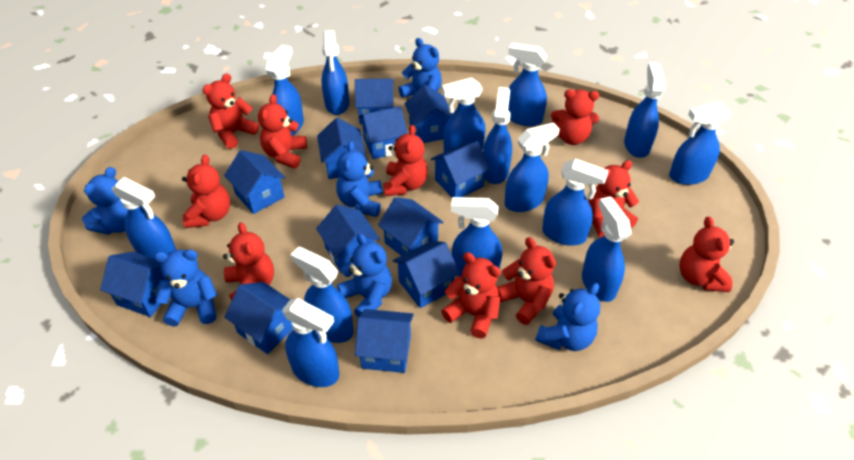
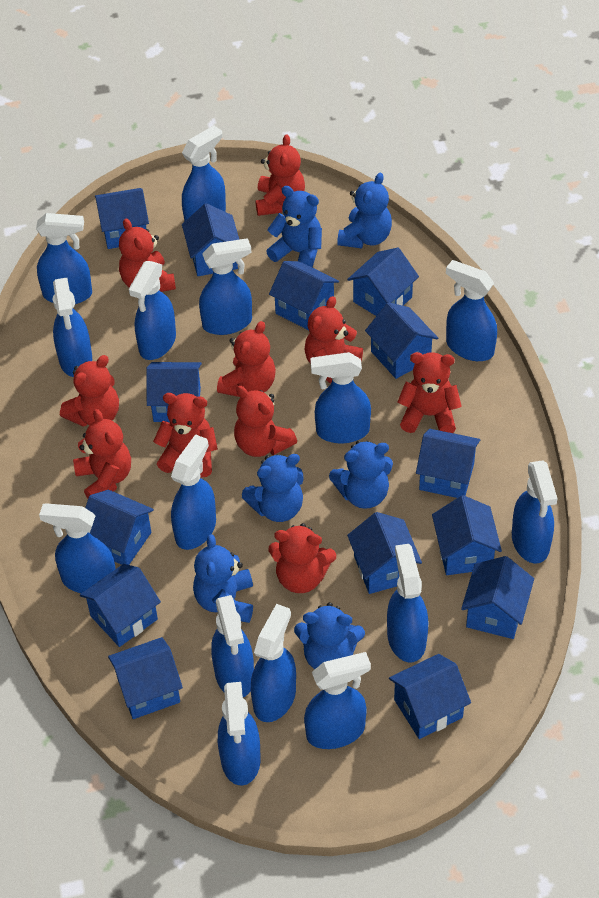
blue house: 12 -> 14
blue spray bottle: 14 -> 15

